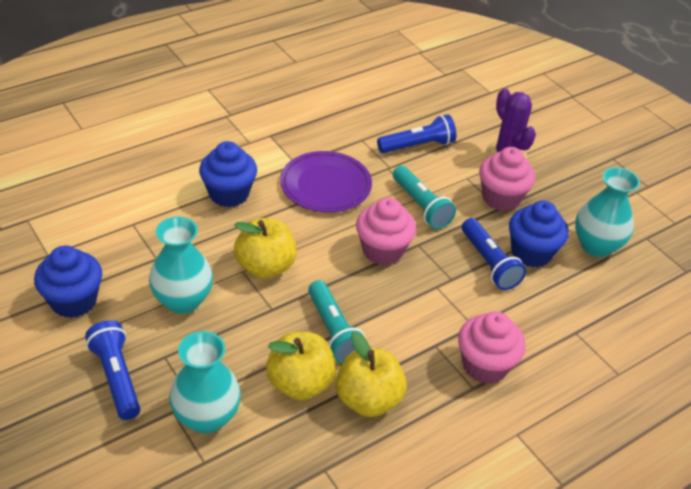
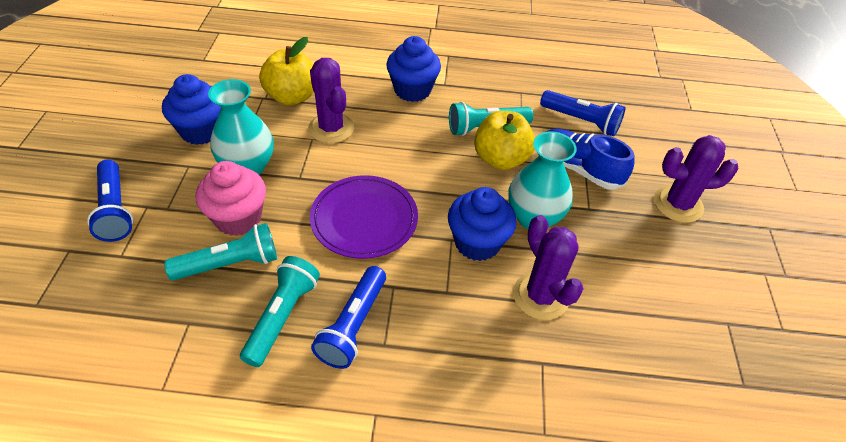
blue shoe: 0 -> 1
pink cupcake: 3 -> 1
purple cactus: 1 -> 3
turquoise flashlight: 2 -> 3
turquoise vase: 3 -> 2
yellow apple: 3 -> 2

